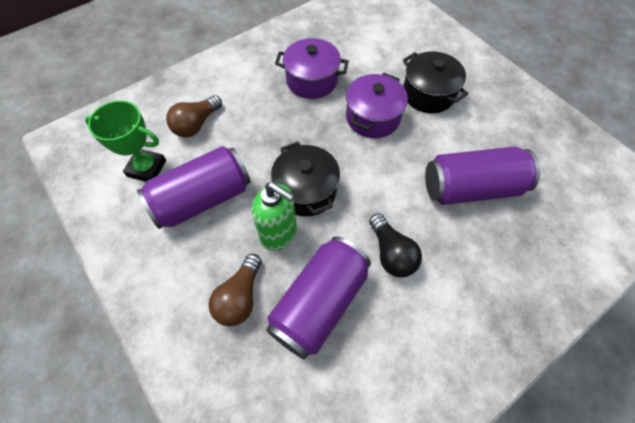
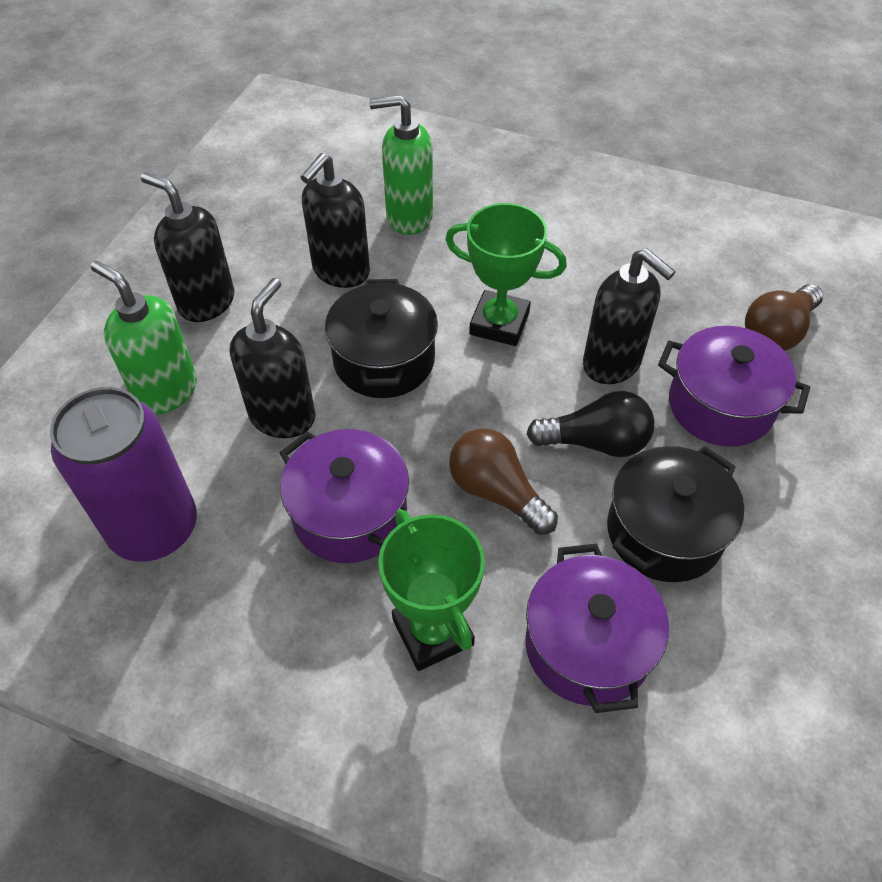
black soap dispenser: 0 -> 4
green soap dispenser: 1 -> 2
green trophy: 1 -> 2
purple can: 3 -> 1
purple pot: 2 -> 3

